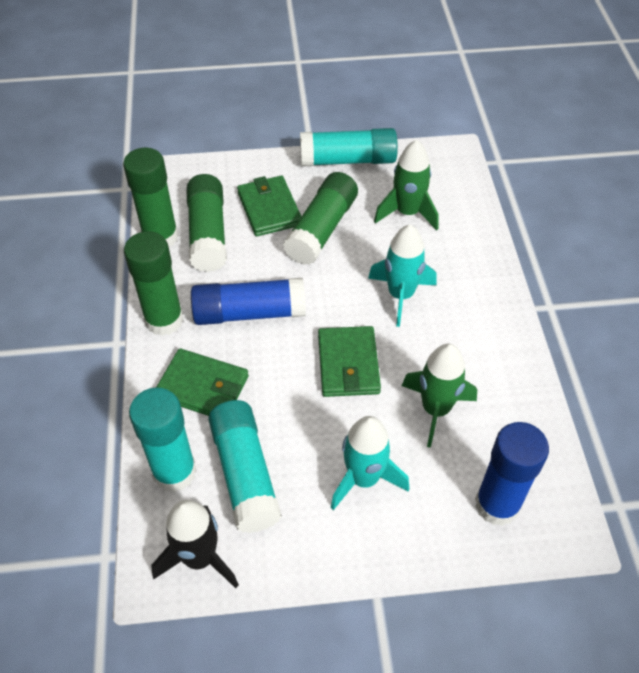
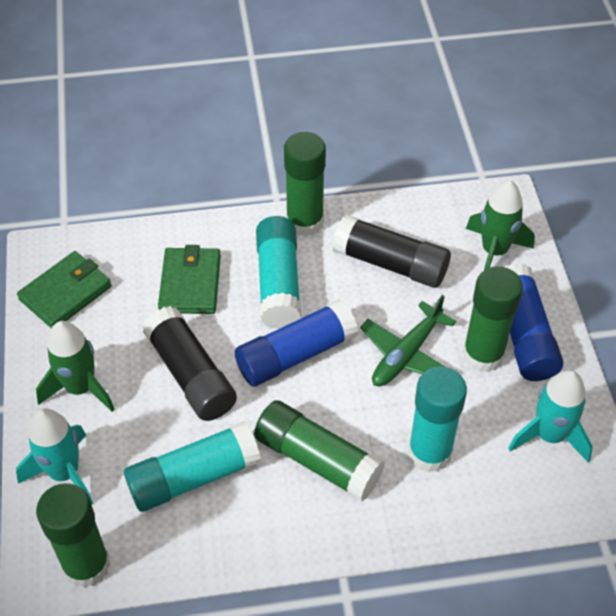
black glue stick: 0 -> 2
black rocket: 1 -> 0
green plane: 0 -> 1
green wallet: 3 -> 2

